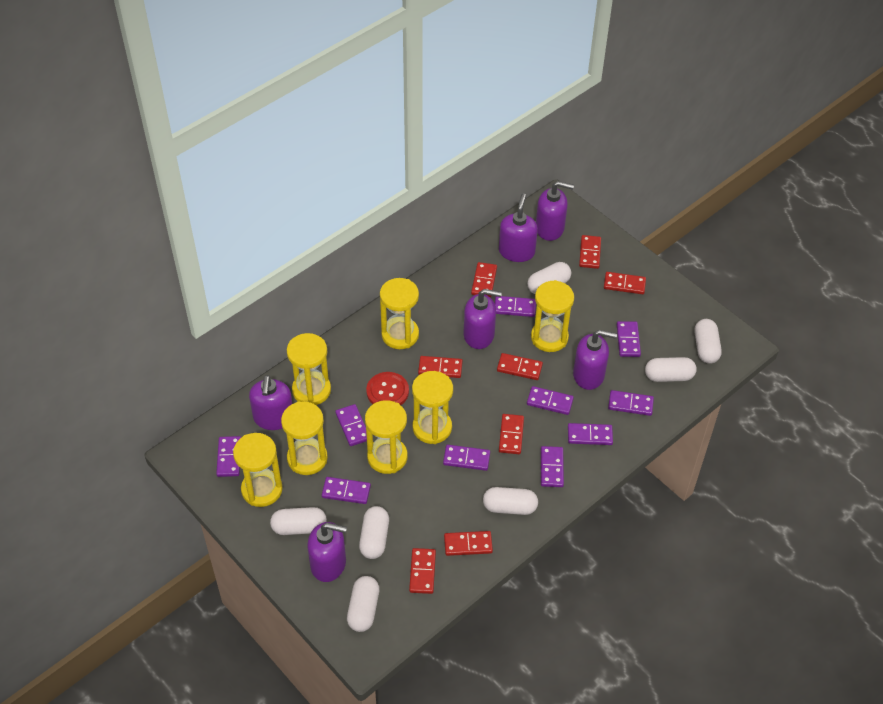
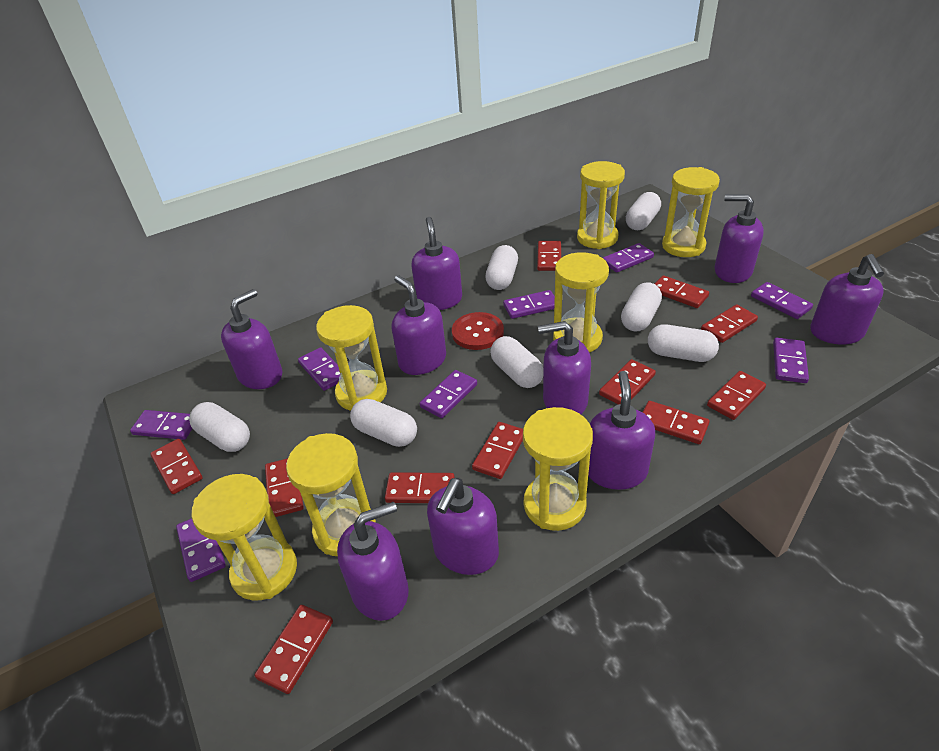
purple domino: 10 -> 8
purple soap dispenser: 6 -> 9
red domino: 8 -> 11

